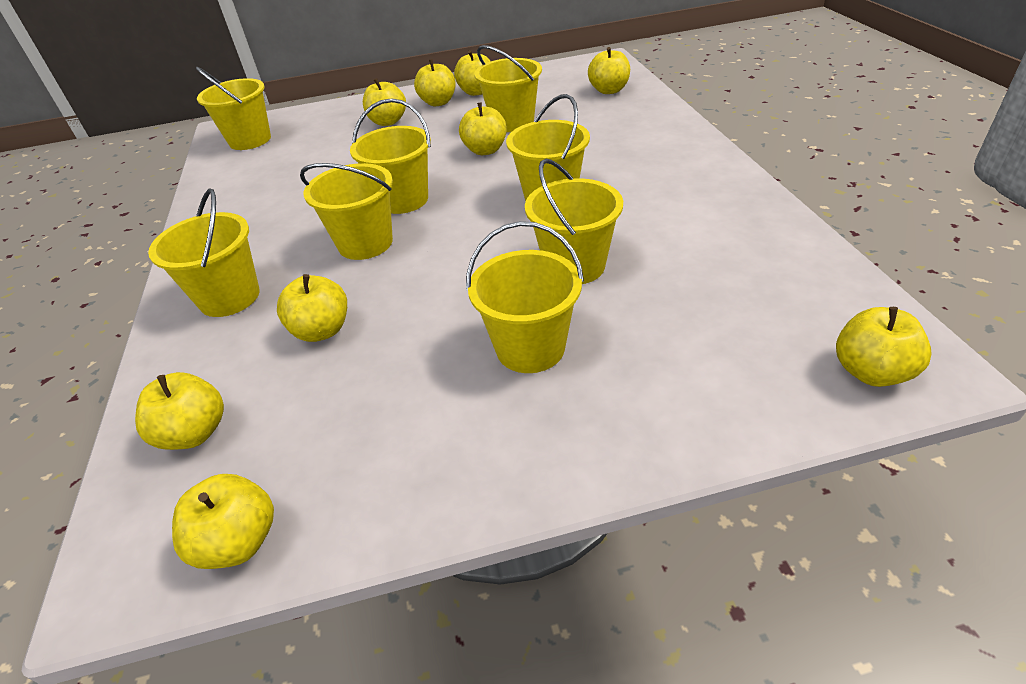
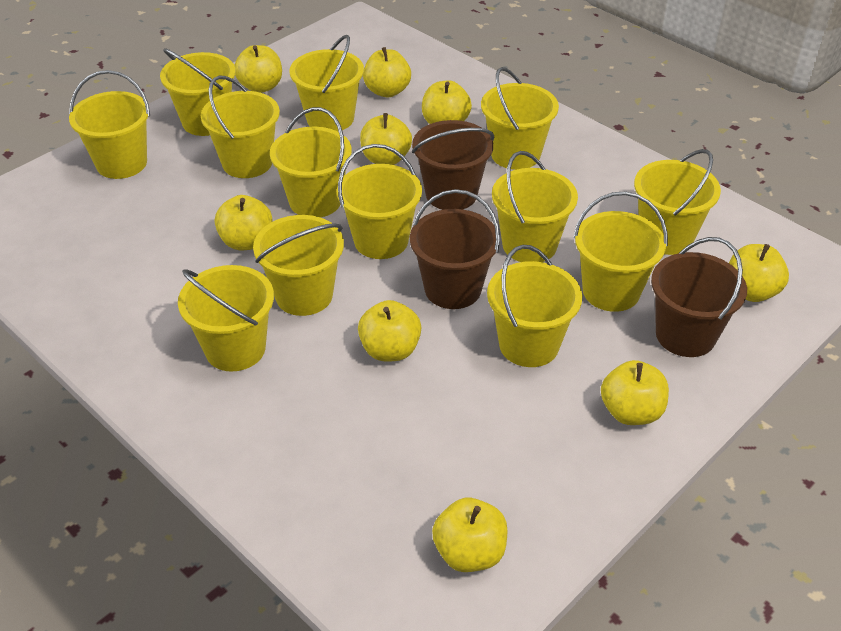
brown bucket: 0 -> 3
yellow bucket: 8 -> 13

